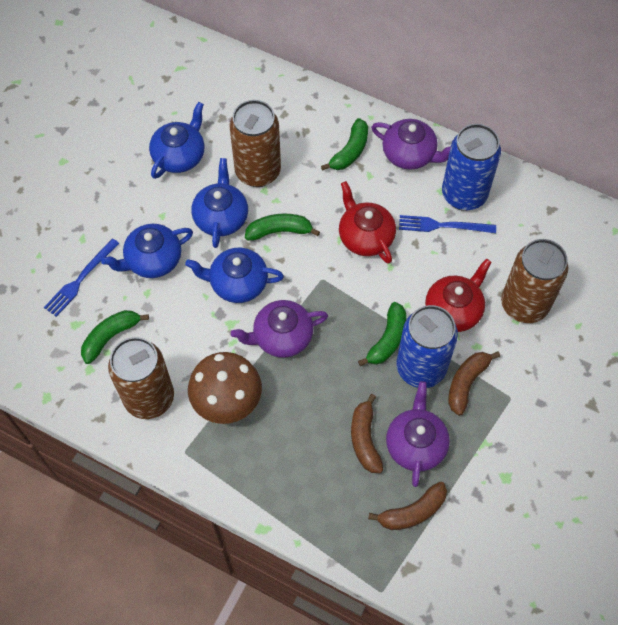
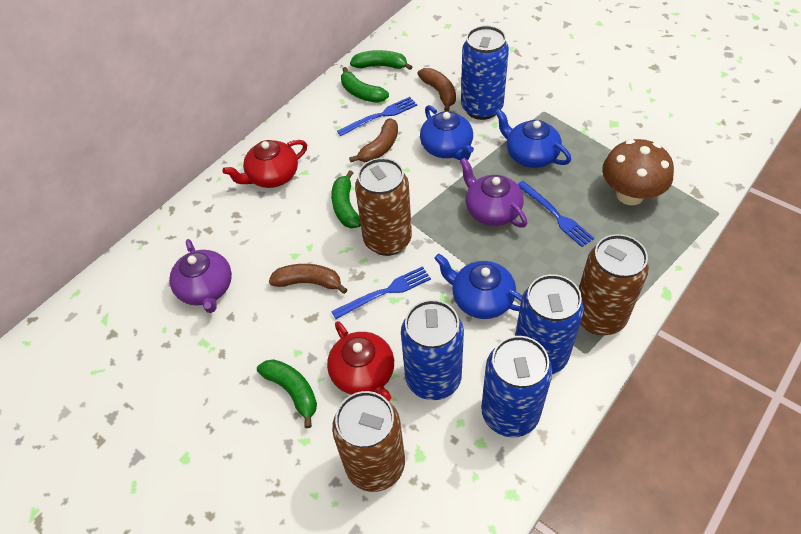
blue can: 2 -> 4
blue fork: 2 -> 3
blue teapot: 4 -> 3
purple teapot: 3 -> 2

